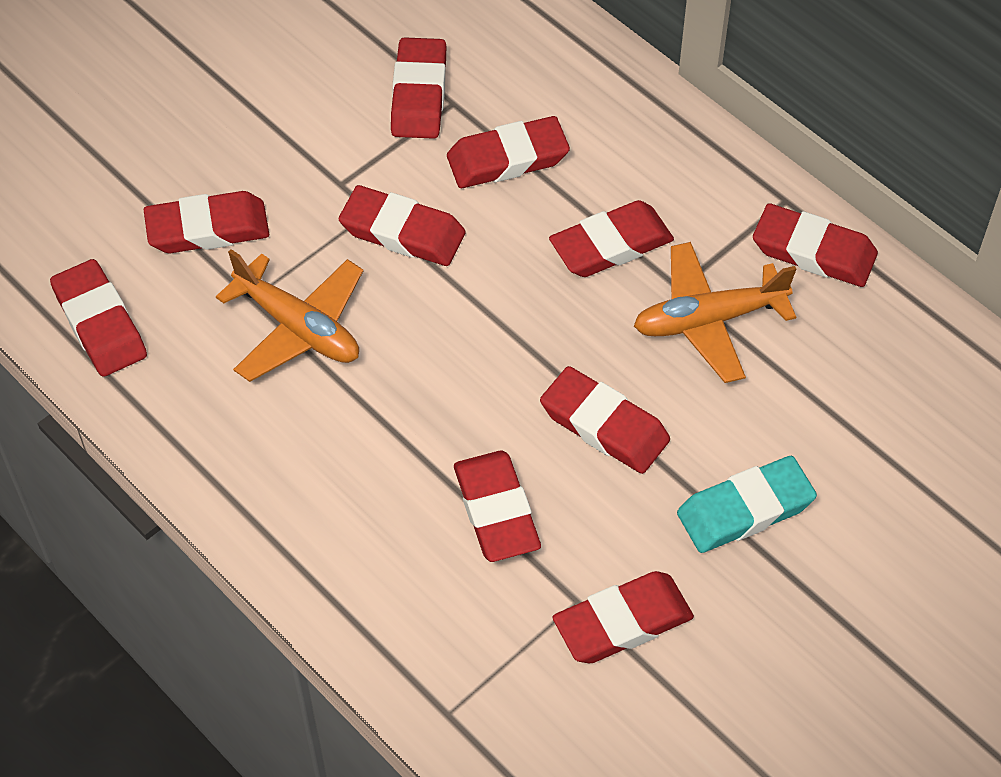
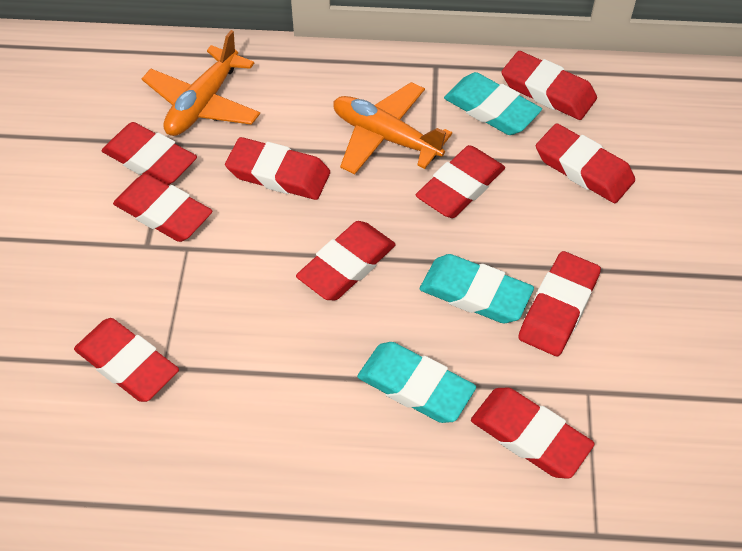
turquoise eraser: 1 -> 3

